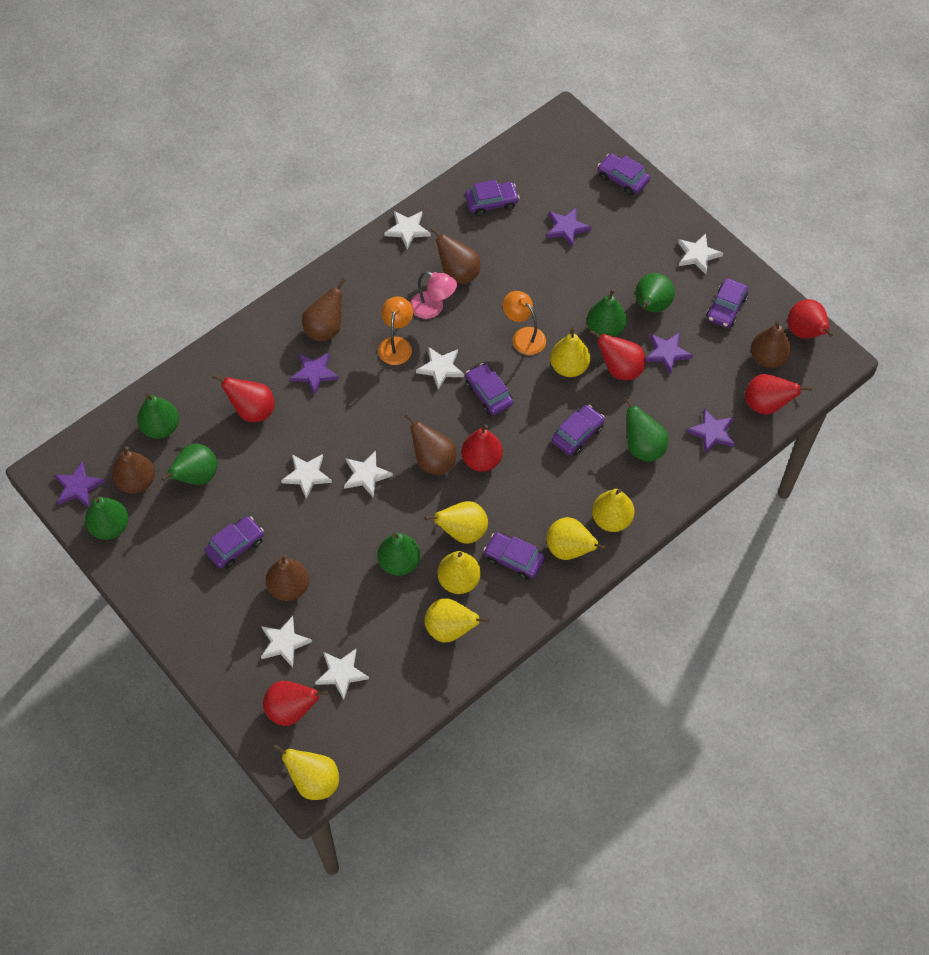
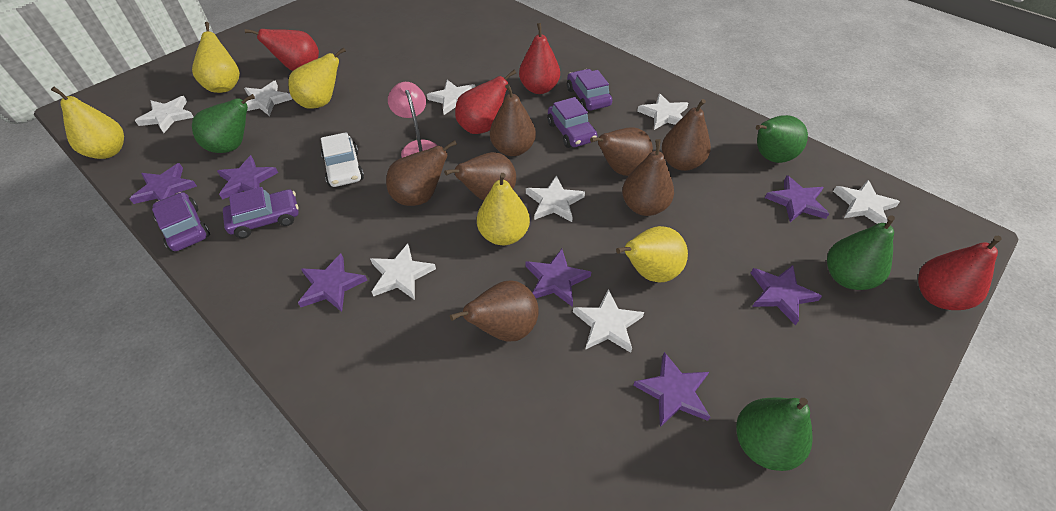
brown pear: 6 -> 7
green pear: 7 -> 4
orange lamp: 2 -> 0
purple car: 7 -> 4
purple star: 5 -> 7
red pear: 6 -> 4
white car: 0 -> 1
white star: 7 -> 8
yellow pear: 7 -> 5

